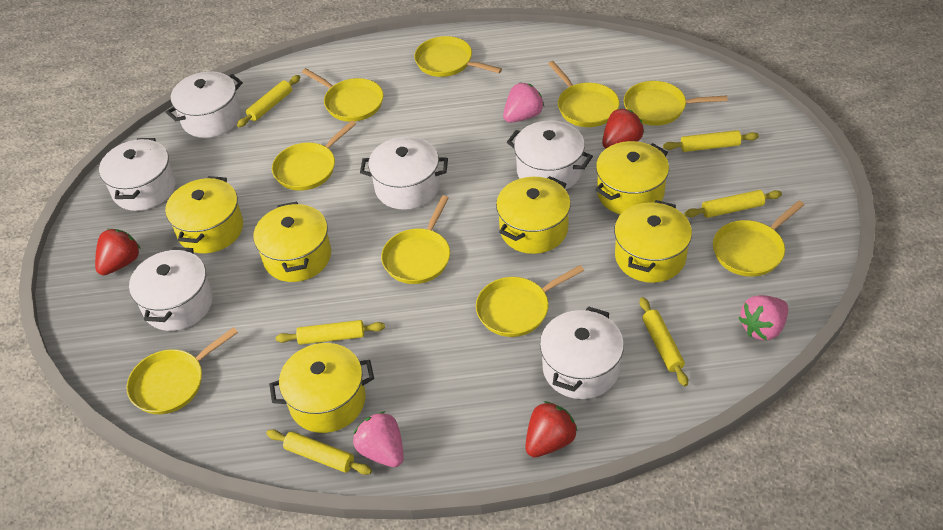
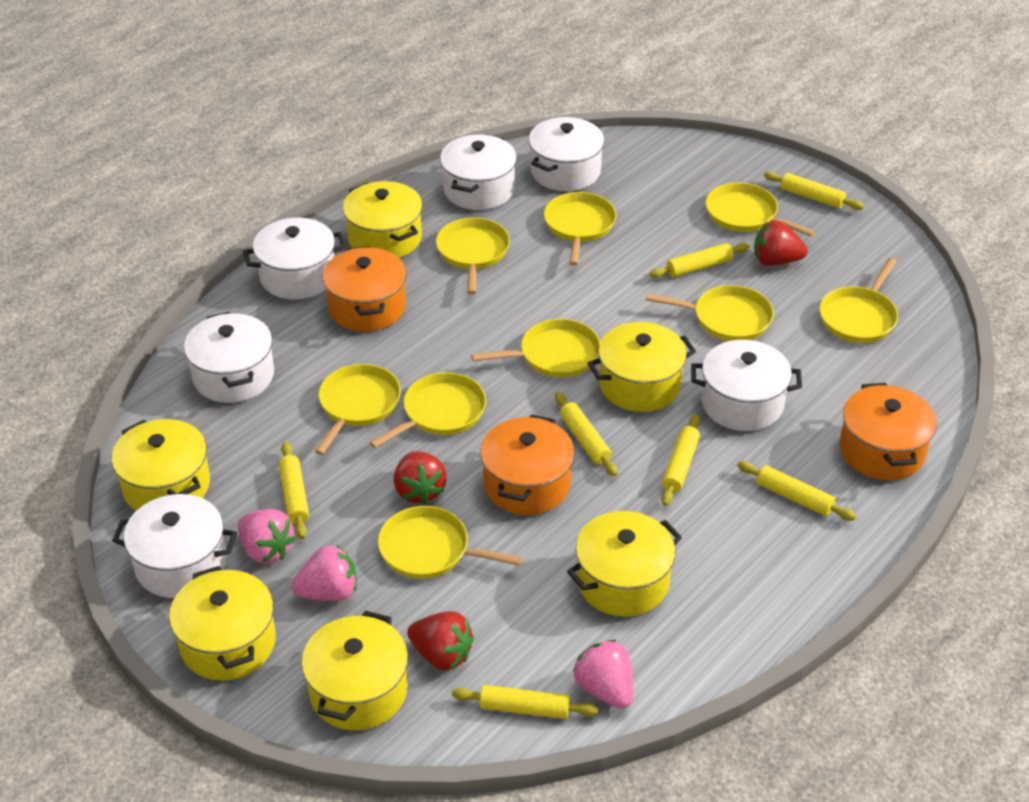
orange pot: 0 -> 3
yellow rolling pin: 6 -> 7

